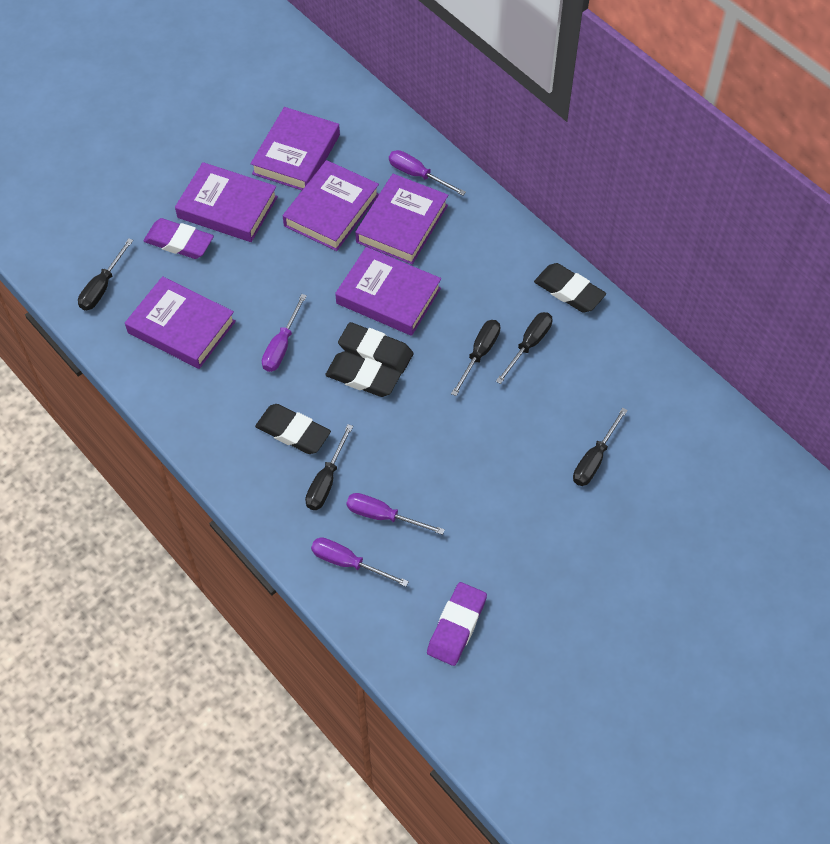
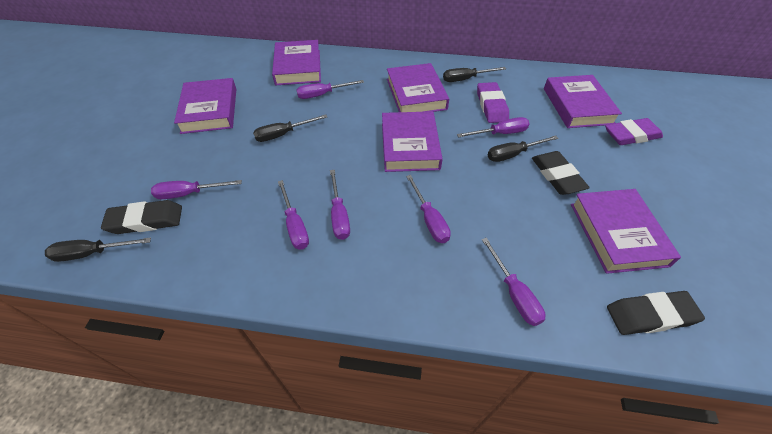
black eraser: 4 -> 3
black screwdriver: 5 -> 4
purple screwdriver: 4 -> 7

